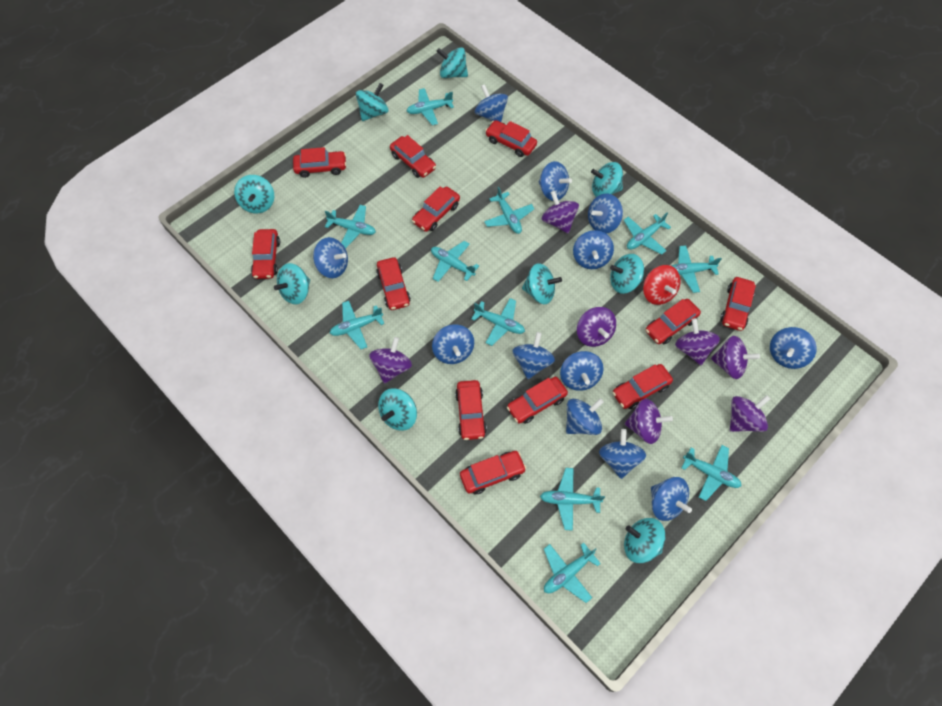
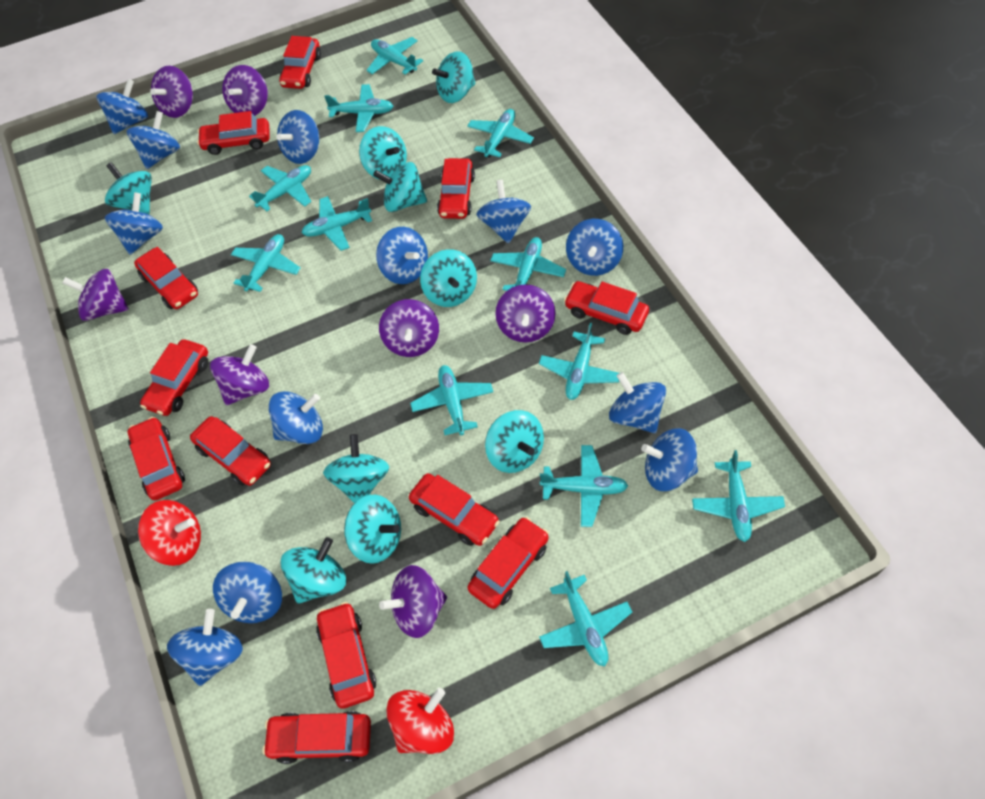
red spinning top: 1 -> 2
turquoise plane: 11 -> 12

